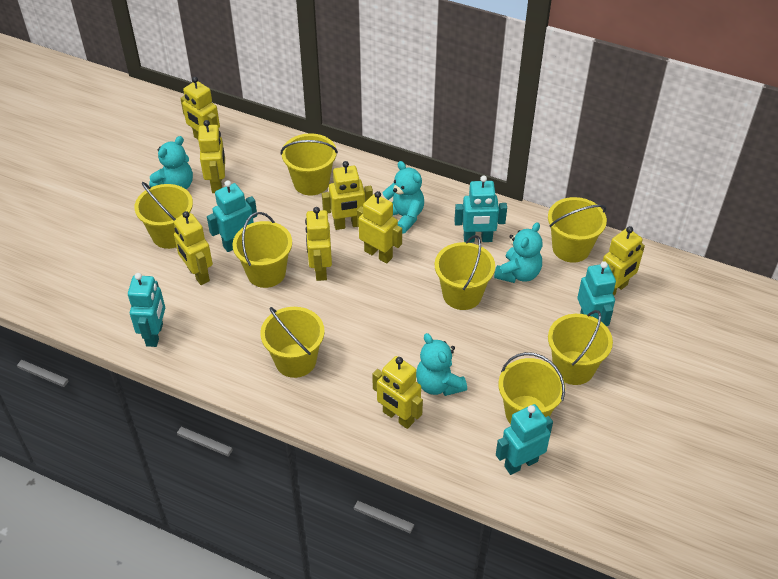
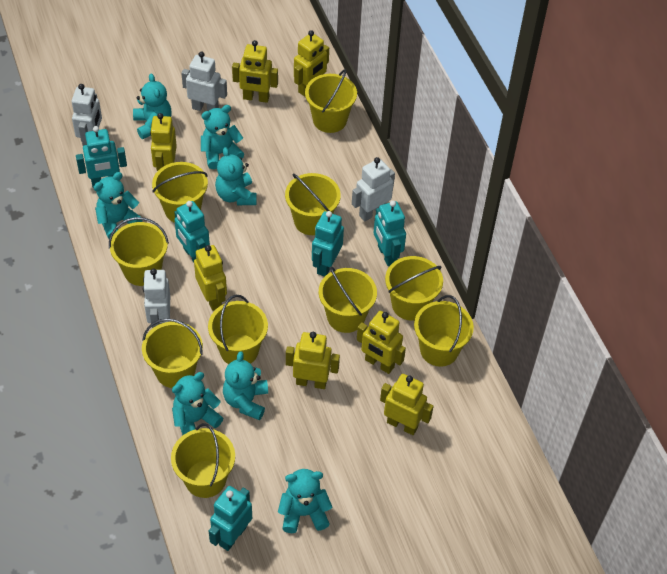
turquoise teddy bear: 4 -> 7
white robot: 0 -> 4
yellow bucket: 8 -> 10
yellow robot: 8 -> 7

